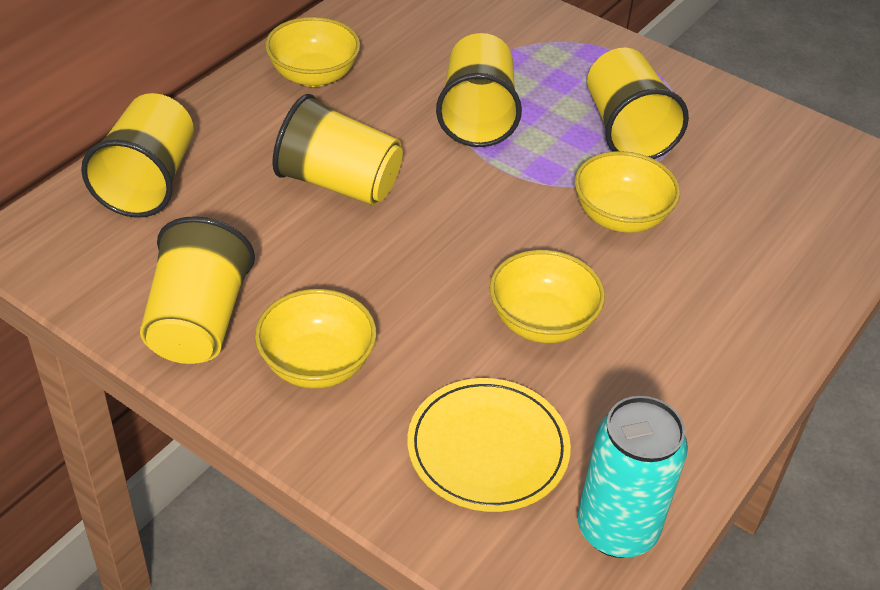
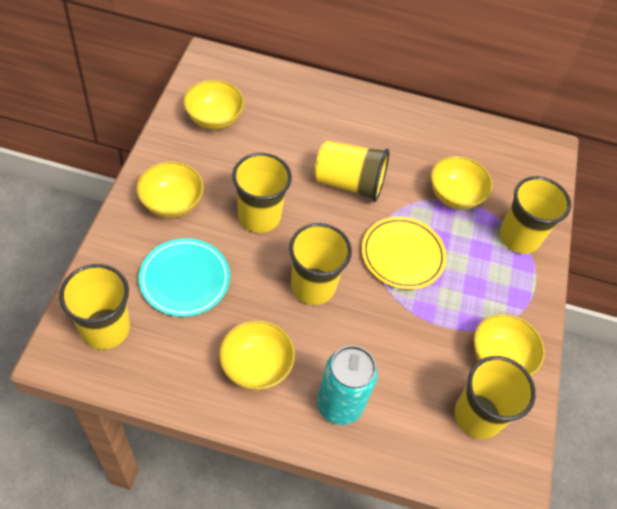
turquoise plate: 0 -> 1
yellow bowl: 4 -> 5
yellow cup: 5 -> 6

